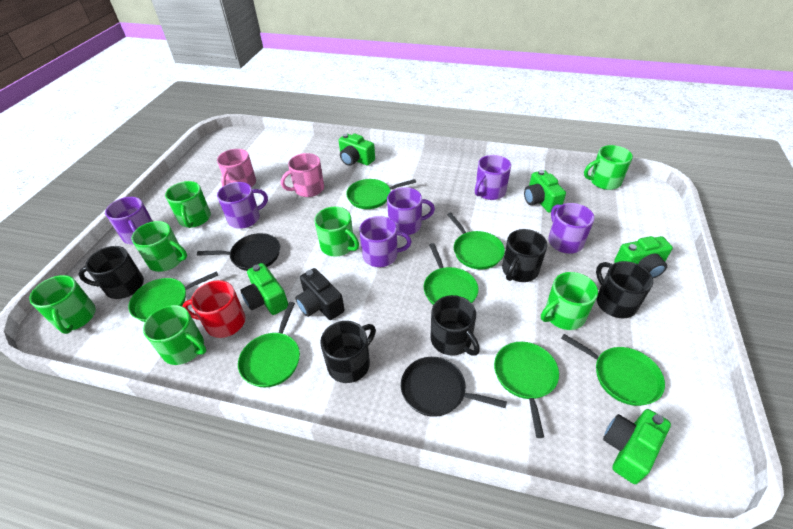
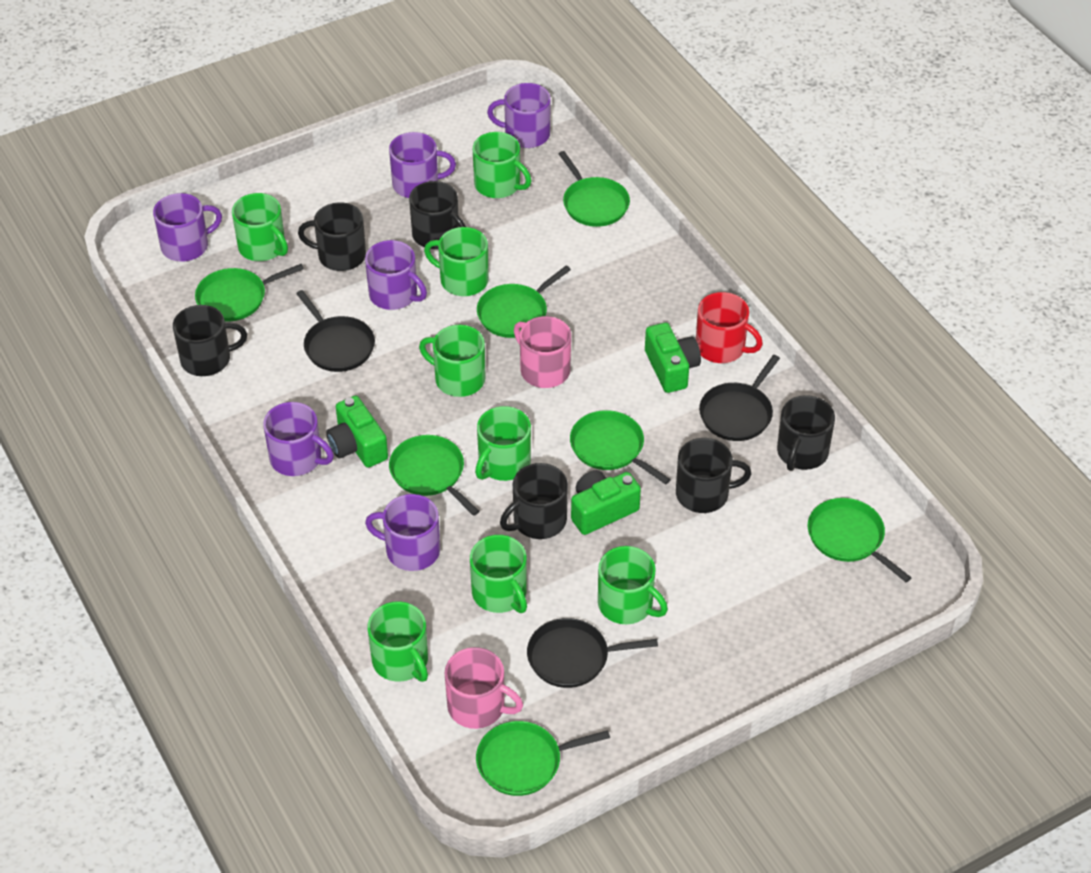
black camera: 1 -> 0
black mug: 5 -> 6
black pan: 2 -> 3
green camera: 5 -> 3
green mug: 7 -> 8

